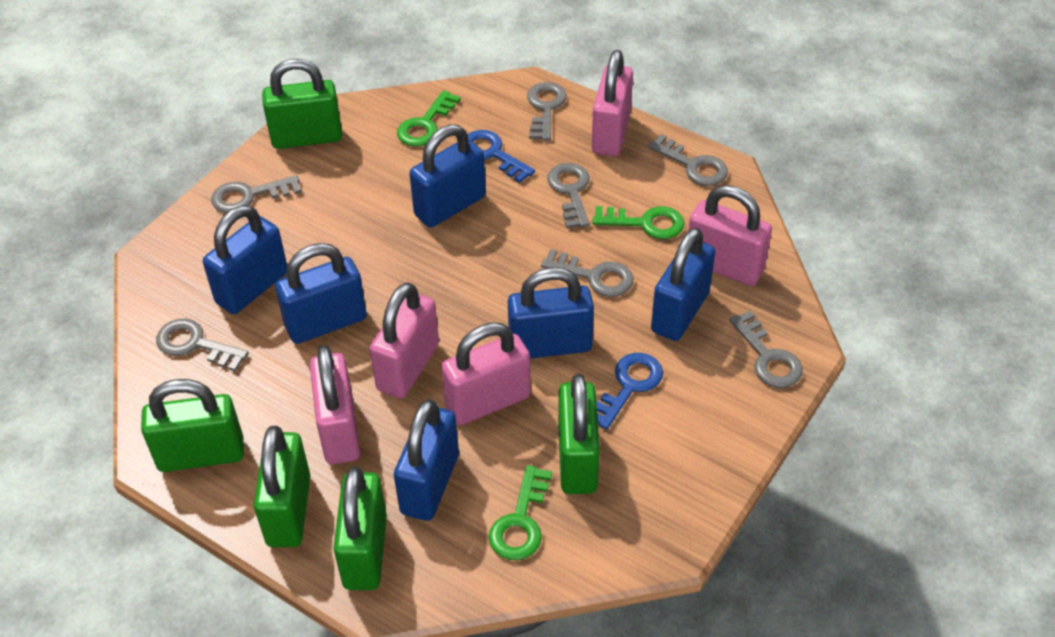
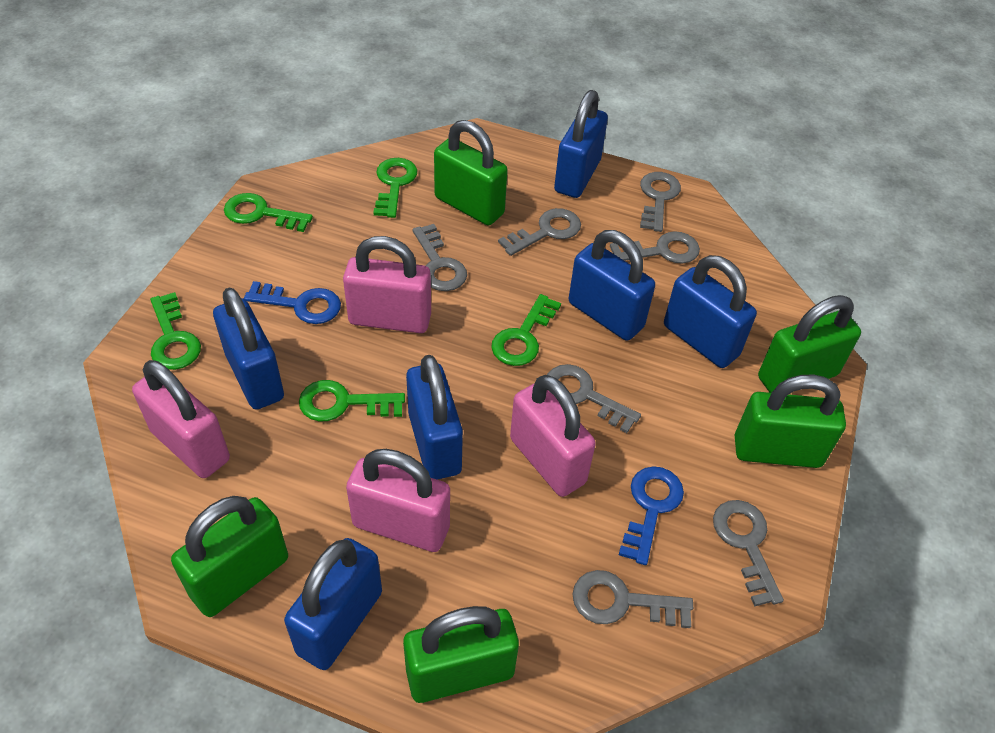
green key: 3 -> 5
pink padlock: 5 -> 4

